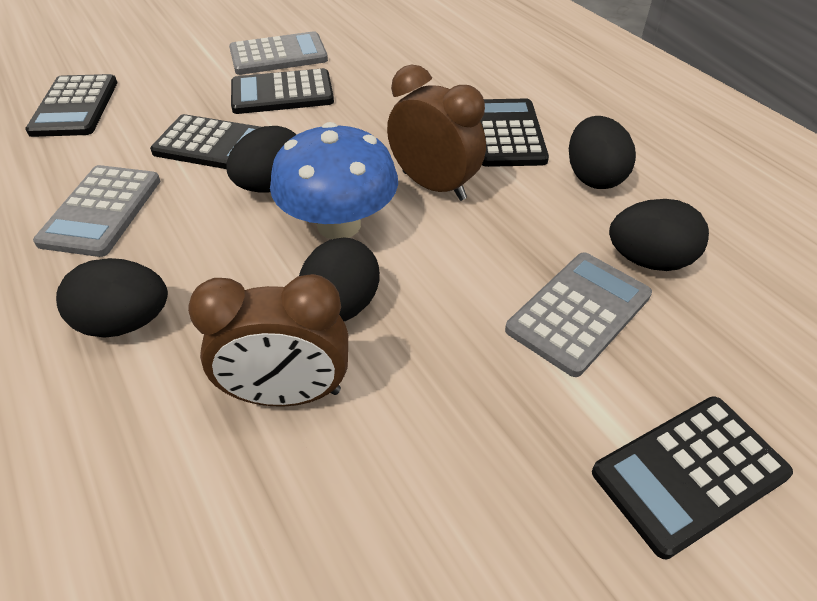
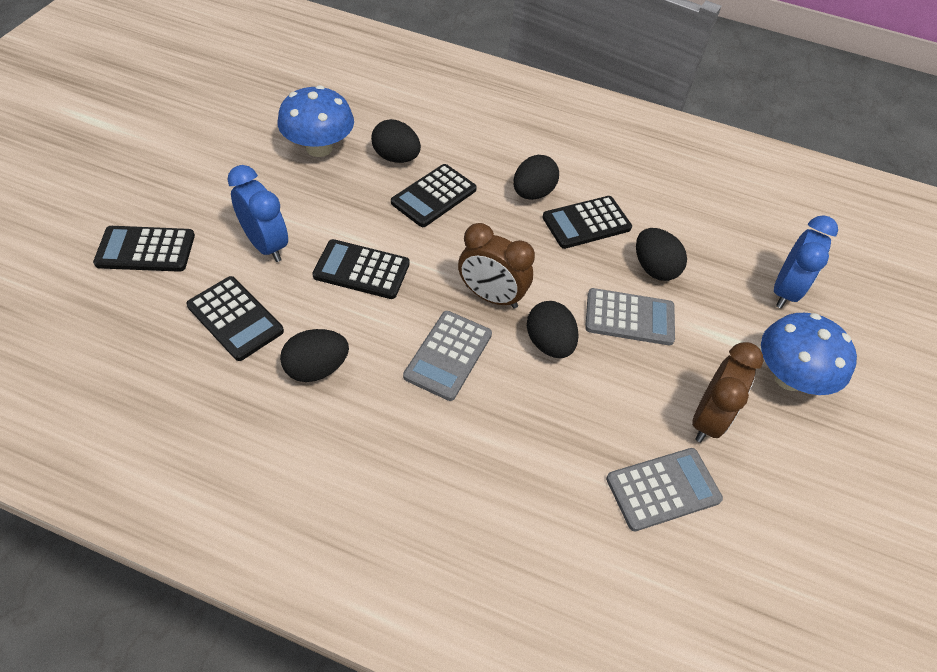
blue clock: 0 -> 2
blue mushroom: 1 -> 2

